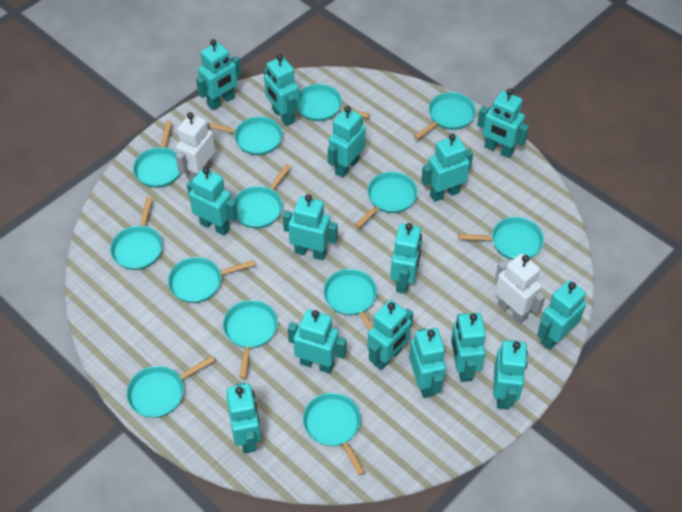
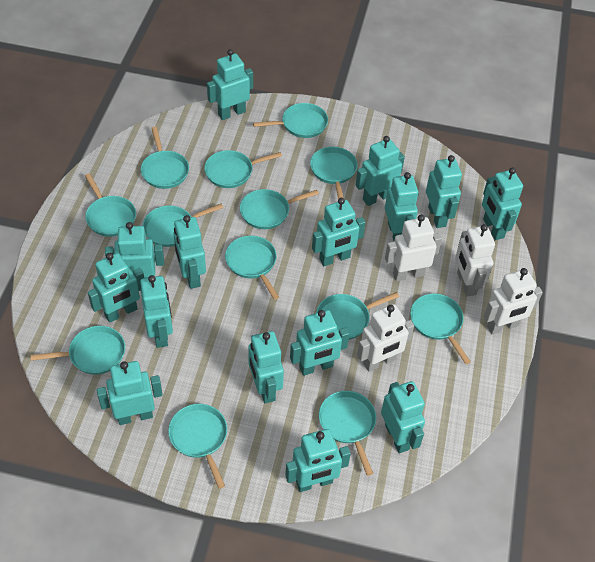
white robot: 2 -> 4

